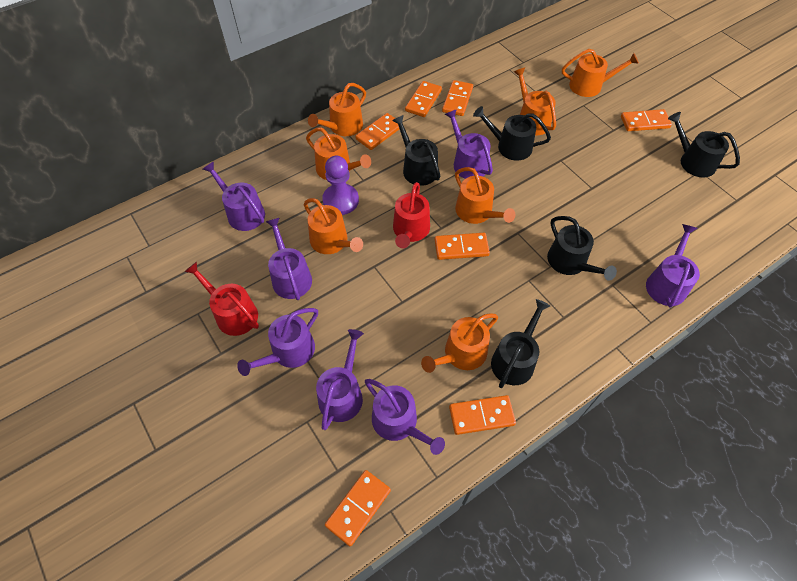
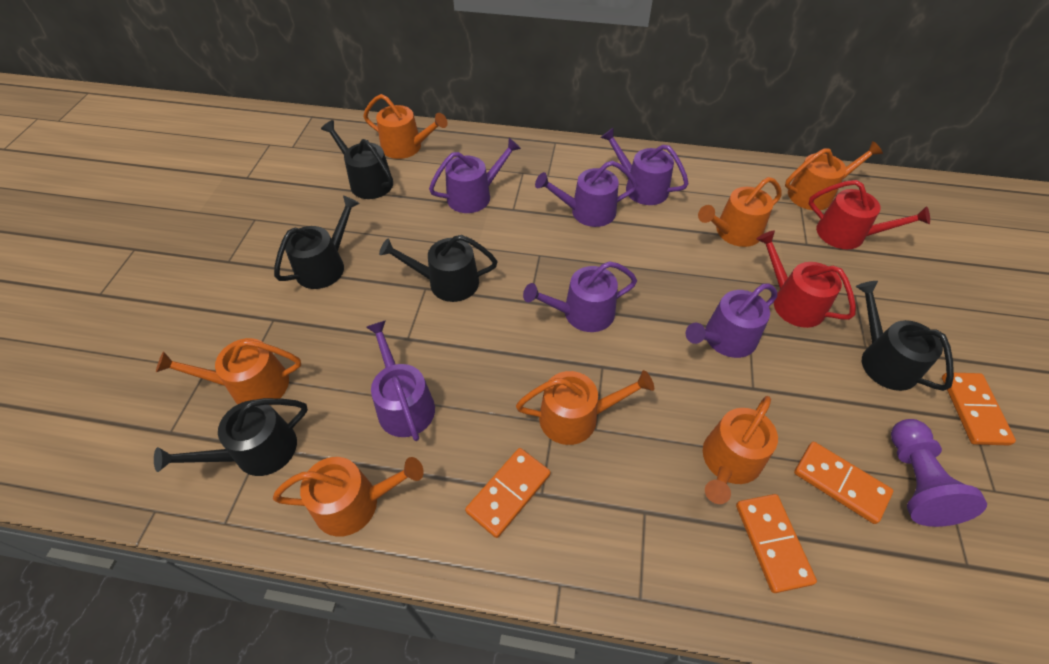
orange domino: 7 -> 4
purple watering can: 7 -> 6

